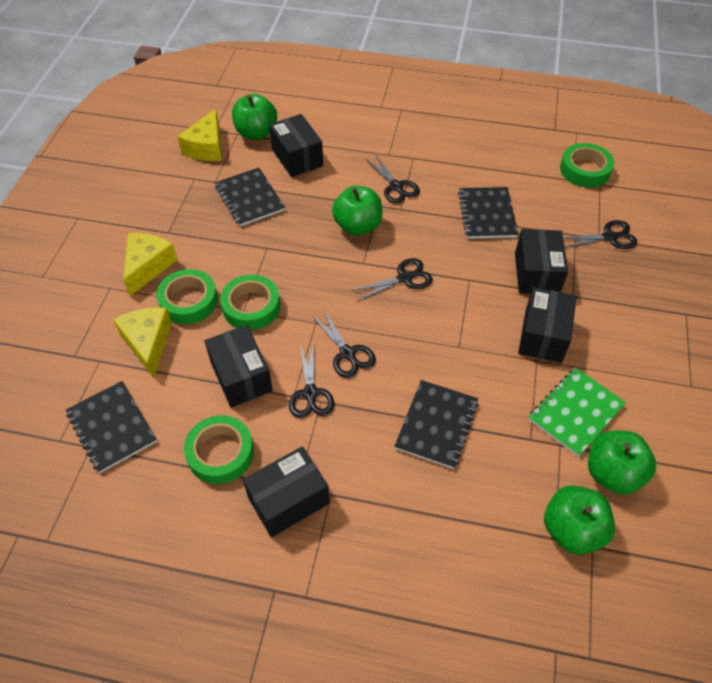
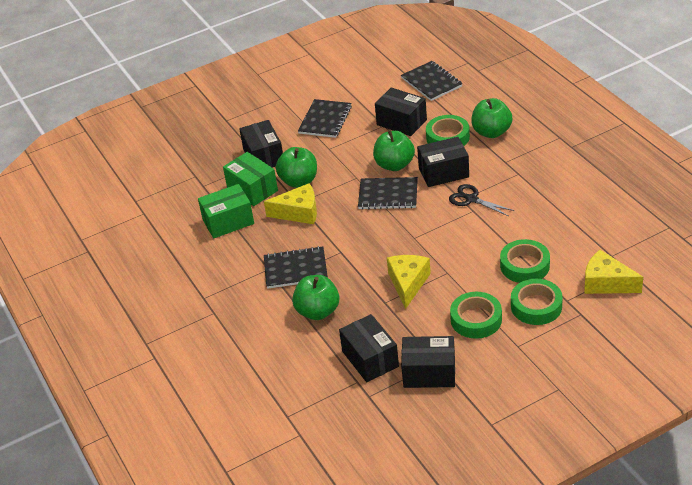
black scissors: 5 -> 1
green box: 0 -> 2
green notebook: 1 -> 0

